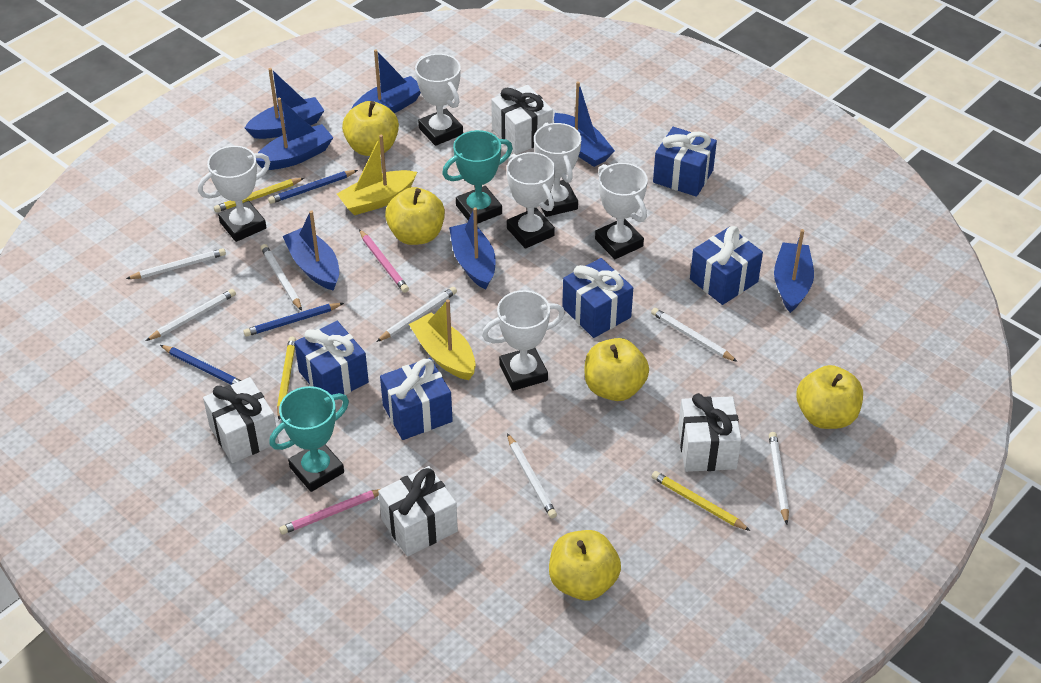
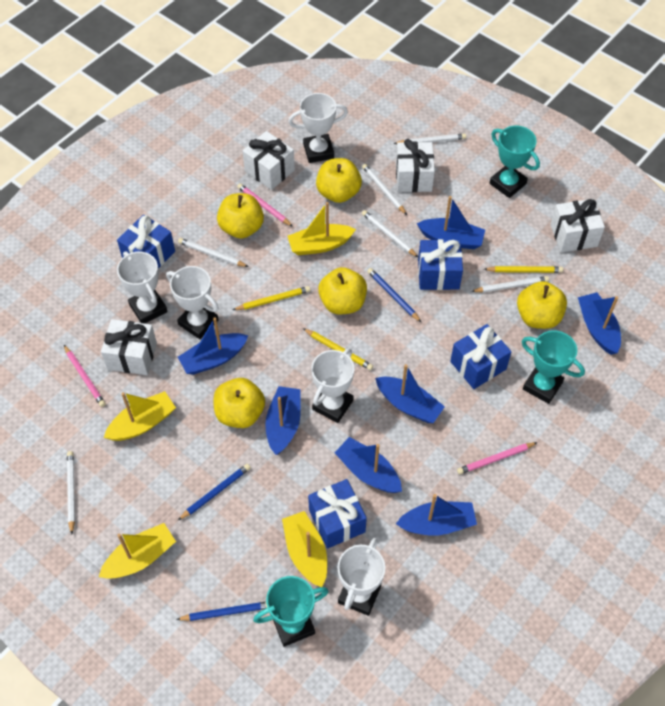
blue gift: 5 -> 4
pink pencil: 2 -> 3
turquoise trophy: 2 -> 3
white pencil: 7 -> 6
white trophy: 6 -> 5
yellow boat: 2 -> 4

